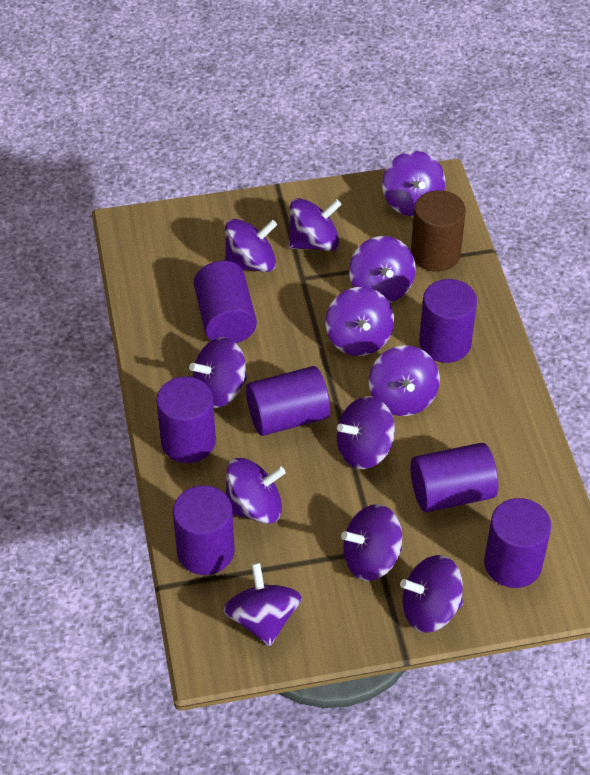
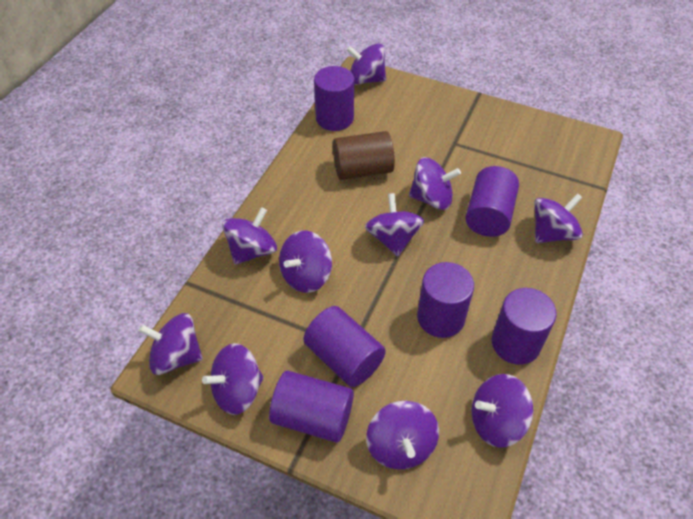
purple cylinder: 7 -> 6
purple spinning top: 12 -> 10

